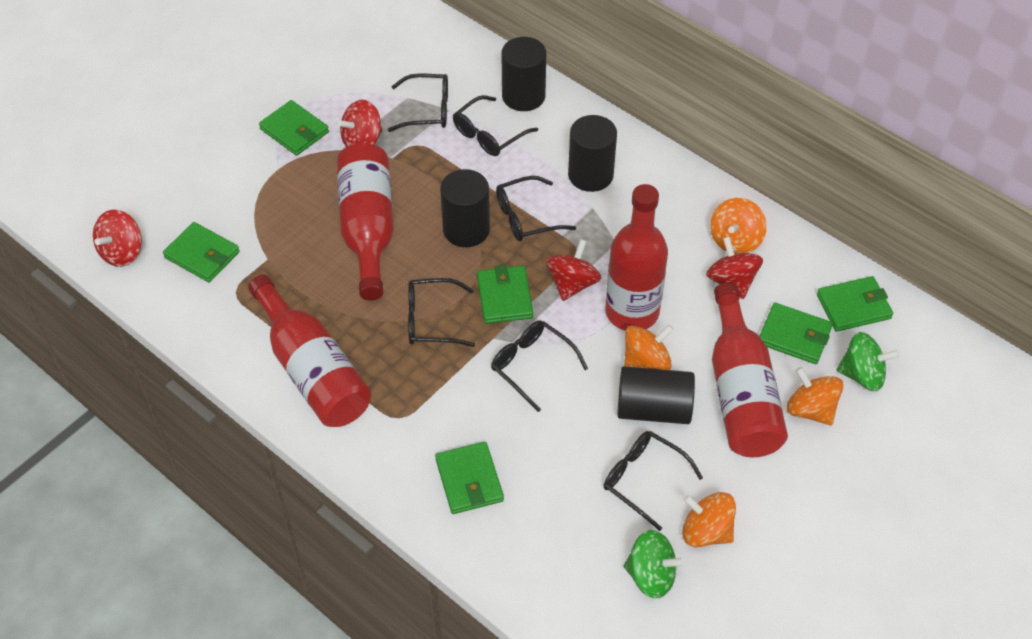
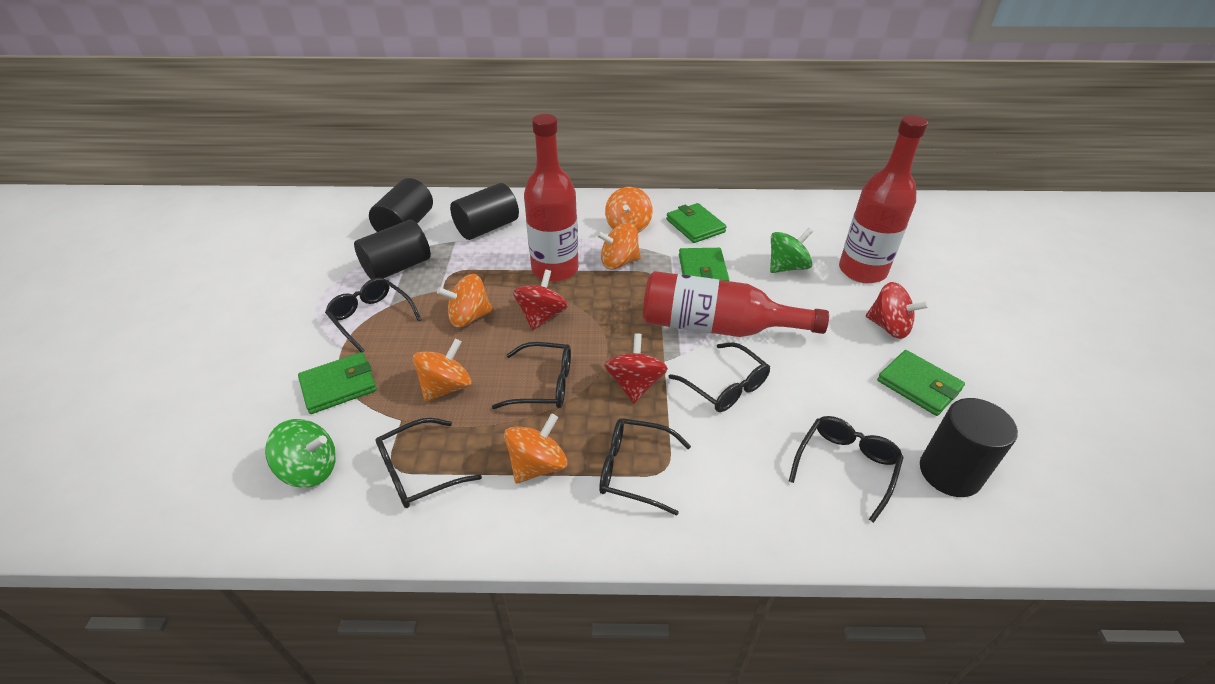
green wallet: 6 -> 4
orange spinning top: 4 -> 5
red bottle: 4 -> 3
red spinning top: 4 -> 3

